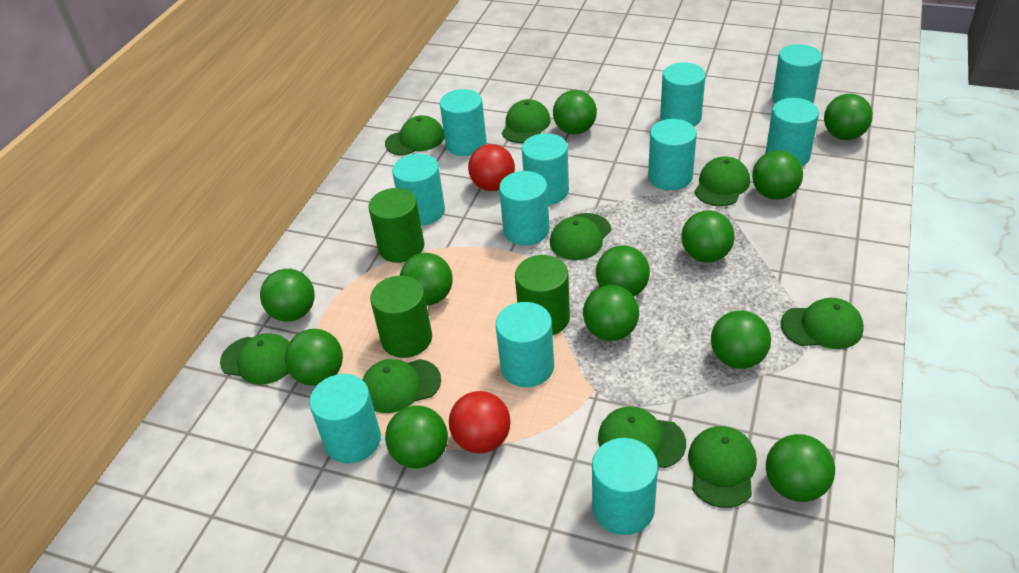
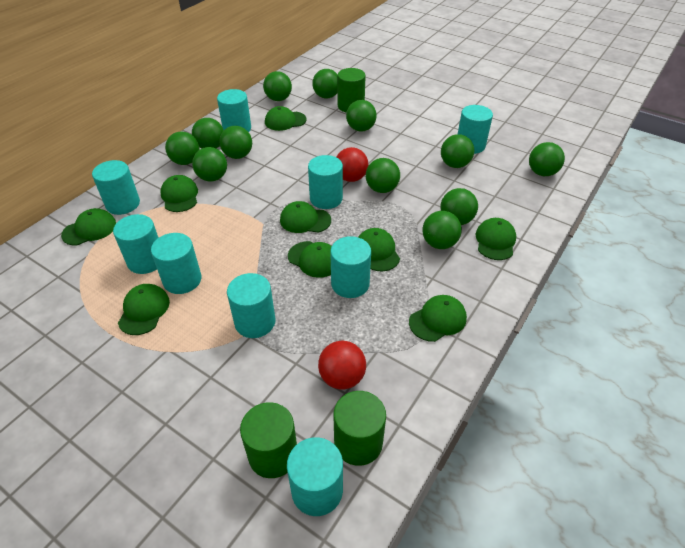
turquoise cylinder: 11 -> 9

